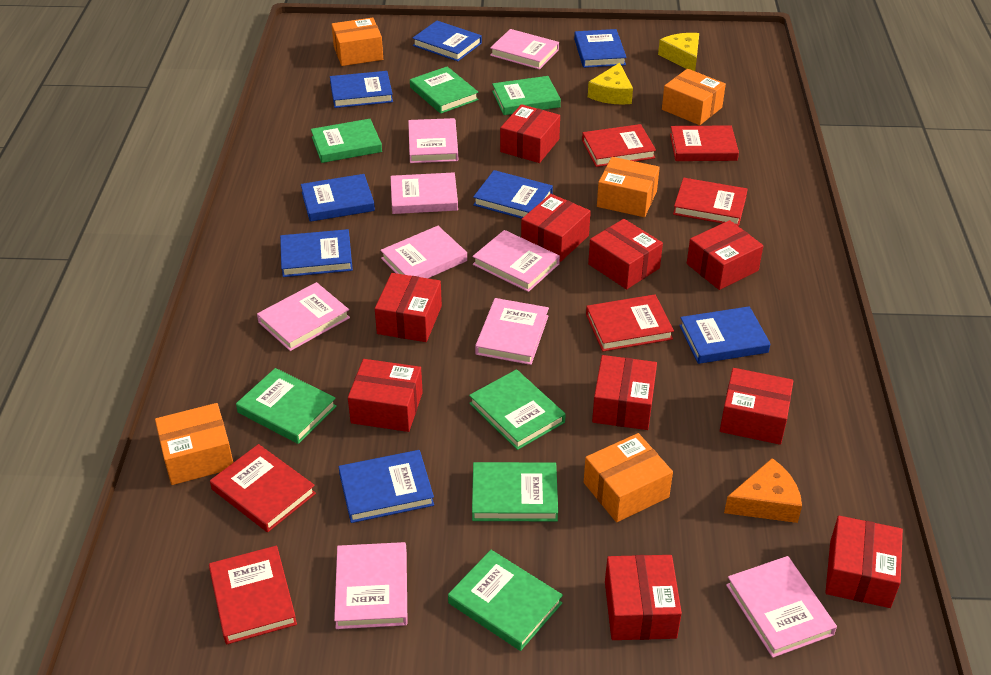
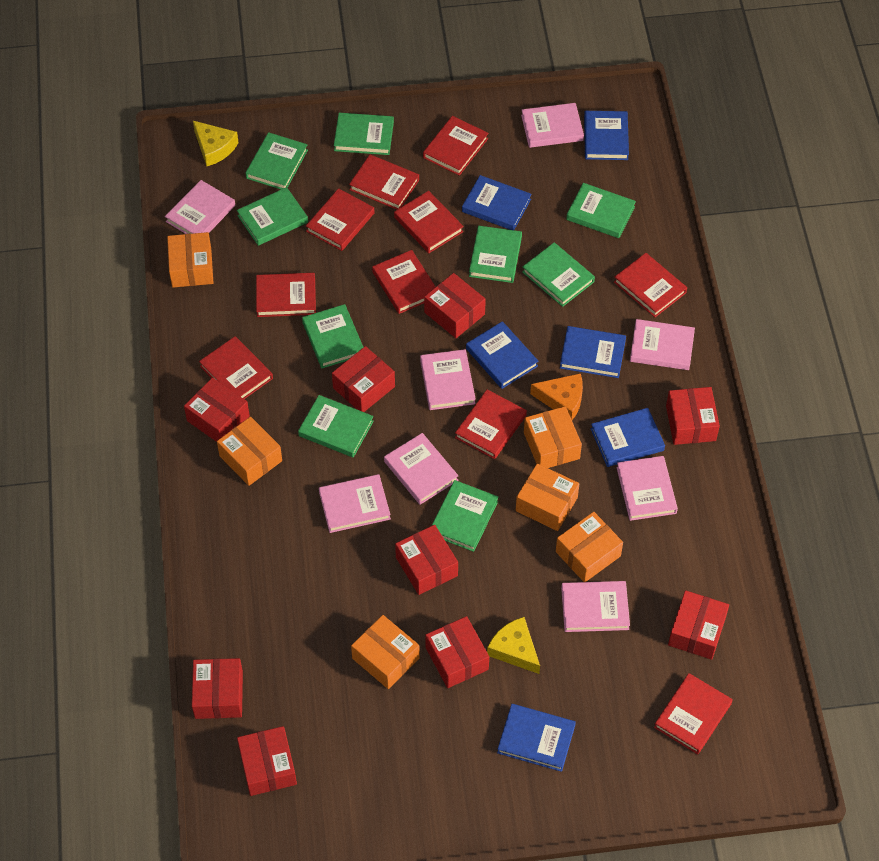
blue book: 8 -> 6
green book: 7 -> 9
orange box: 5 -> 6
pink book: 9 -> 8
red book: 6 -> 10
red box: 10 -> 9

